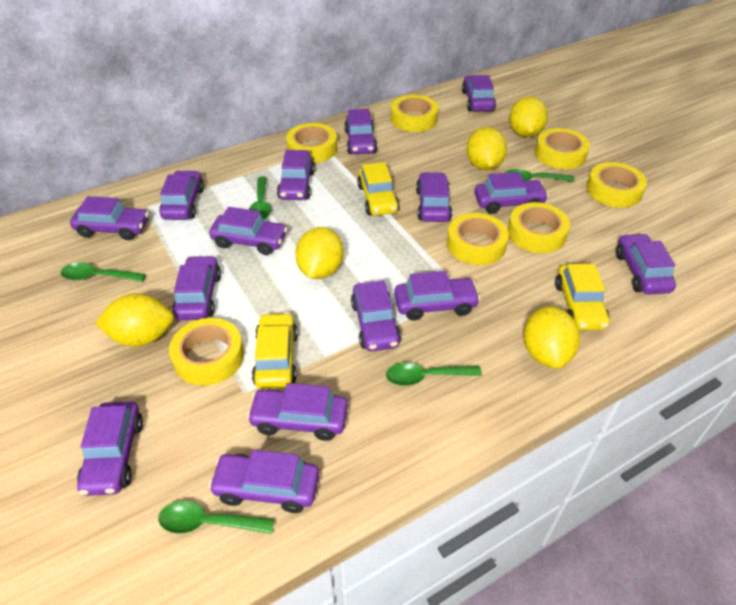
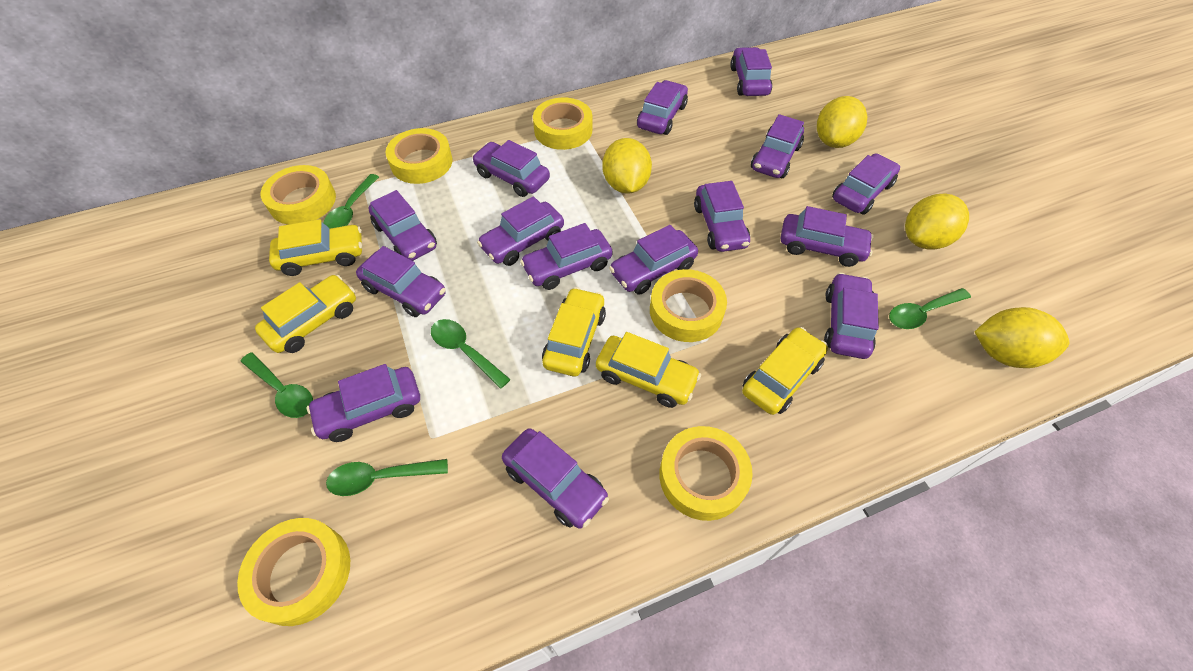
yellow car: 3 -> 5
yellow lemon: 5 -> 4
yellow tape: 7 -> 6

